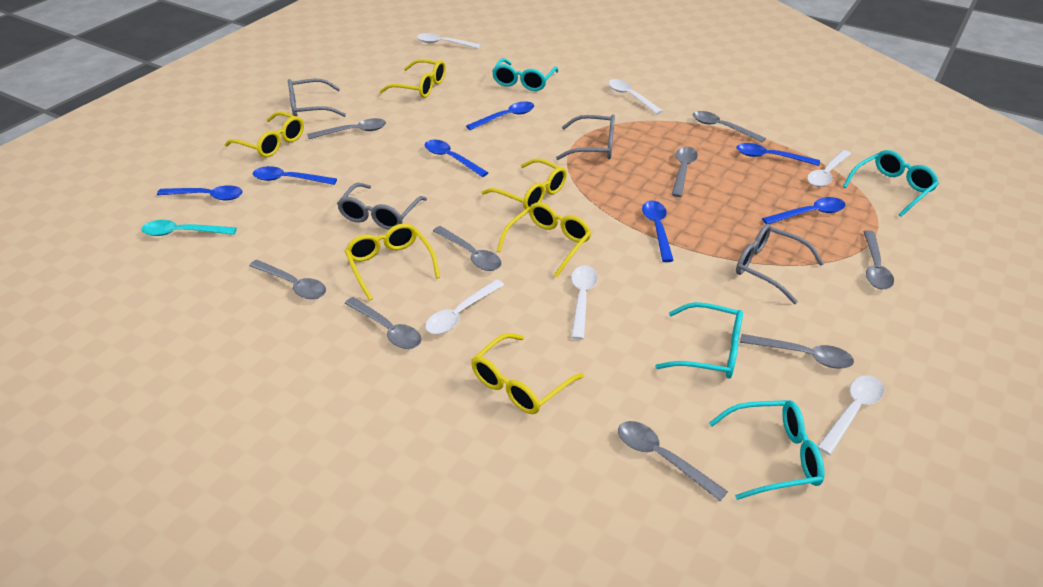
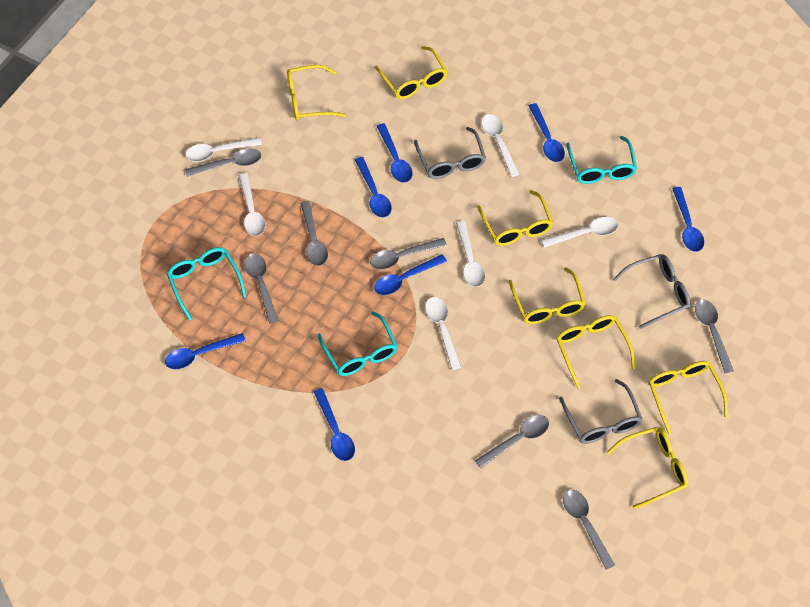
grey glasses: 4 -> 3
grey spoon: 9 -> 7
turquoise glasses: 4 -> 3
turquoise spoon: 1 -> 0
yellow glasses: 6 -> 7

